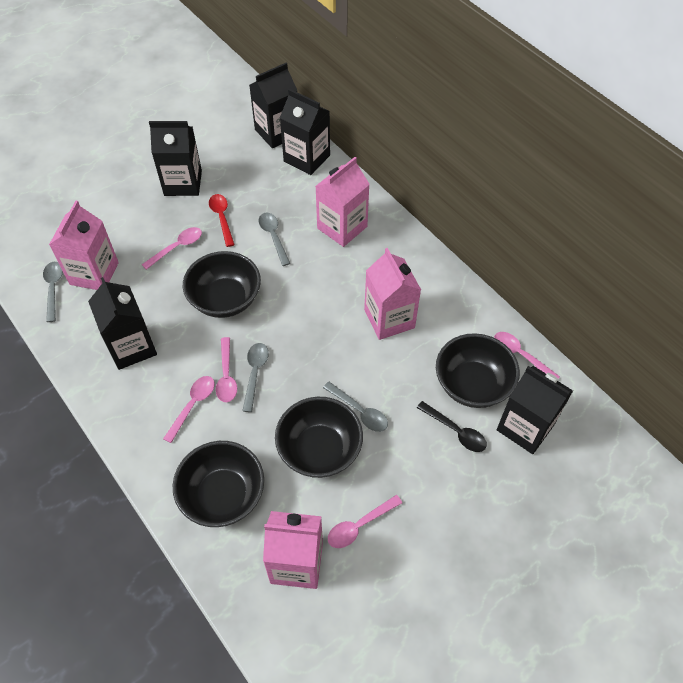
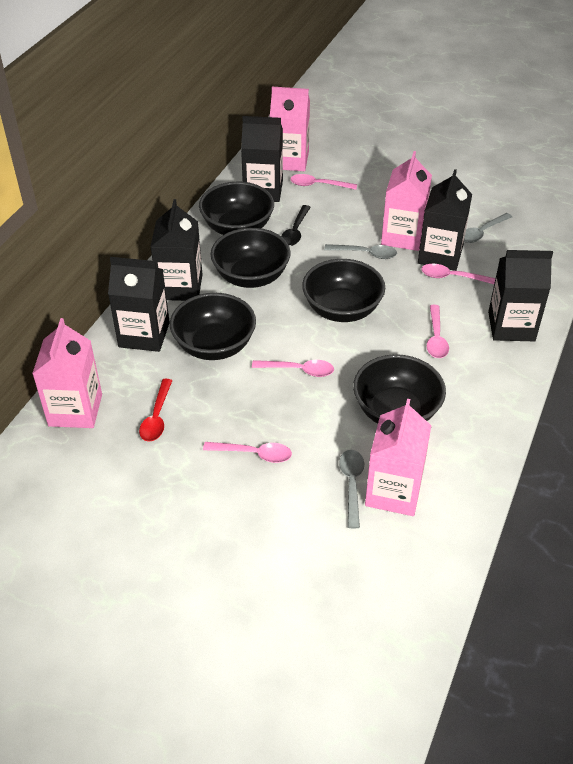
black bowl: 4 -> 5
grey spoon: 4 -> 3

